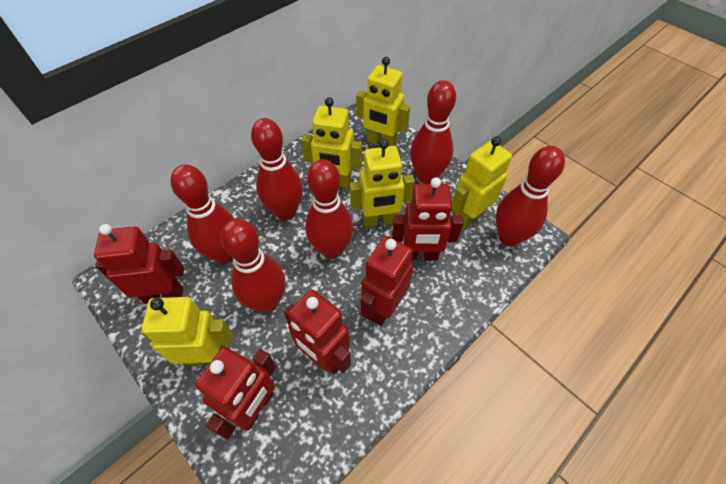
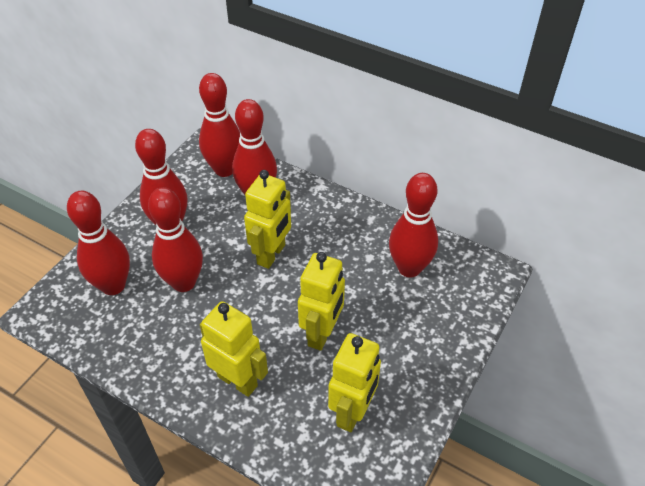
red robot: 5 -> 0
yellow robot: 5 -> 4

